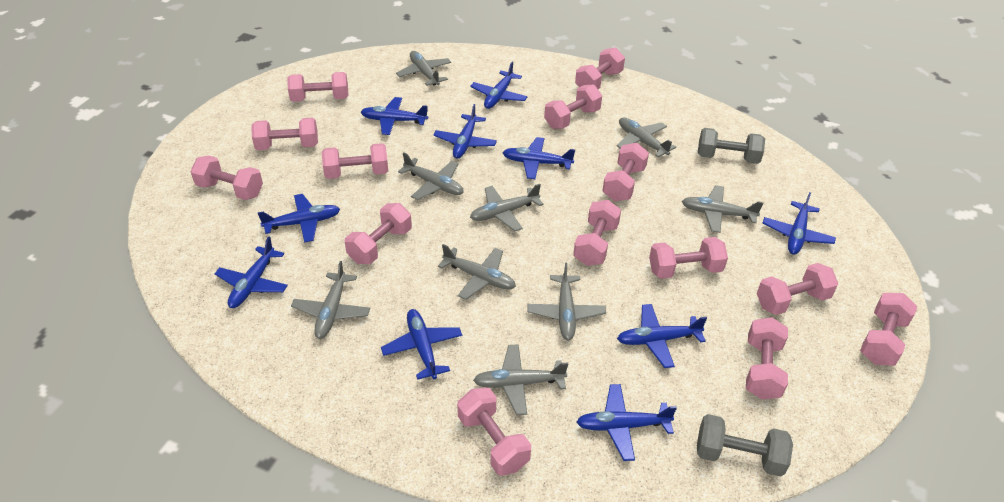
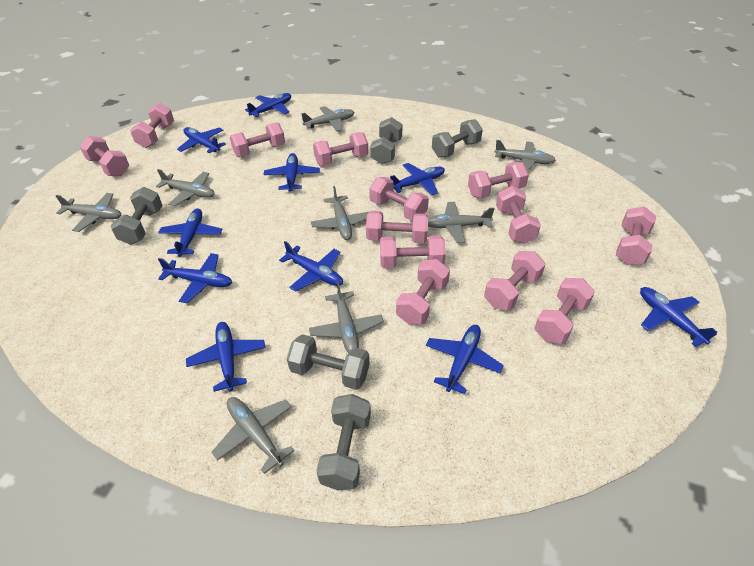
grey dumbbell: 2 -> 5
grey plane: 9 -> 8
pink dumbbell: 14 -> 13

